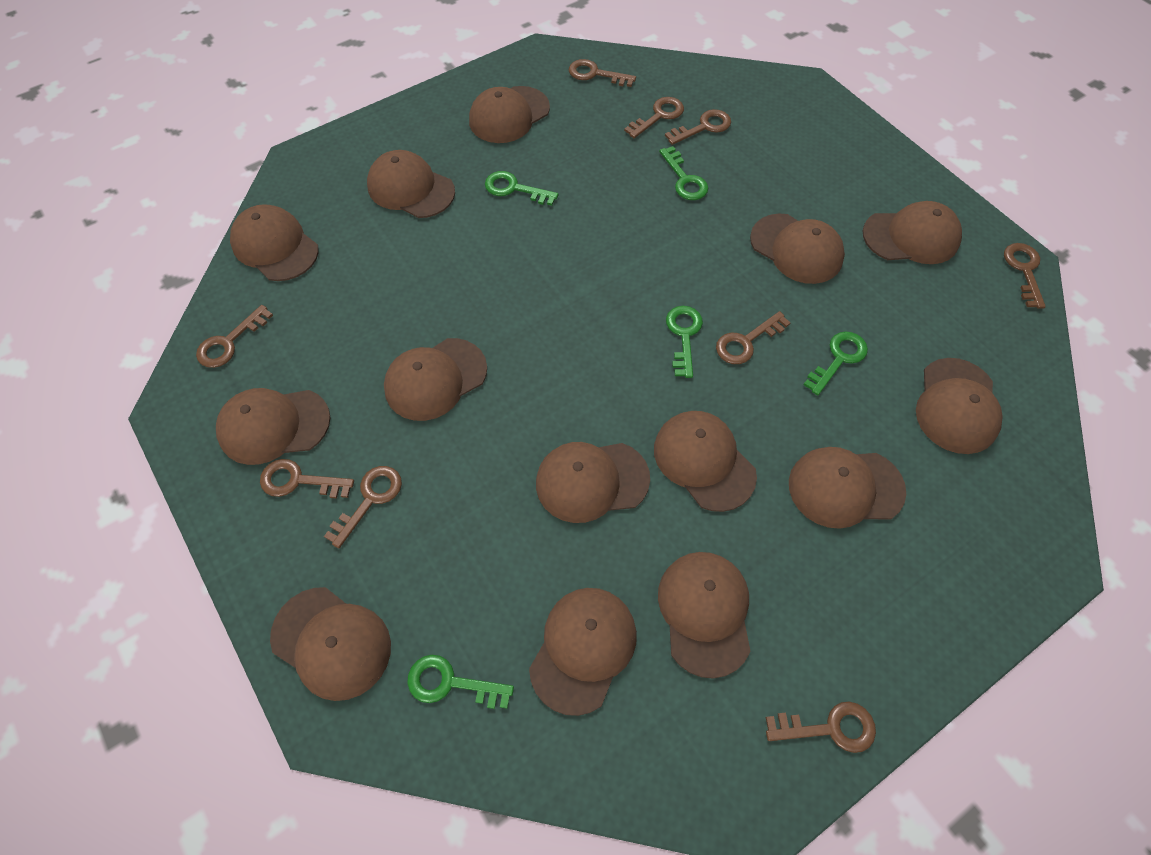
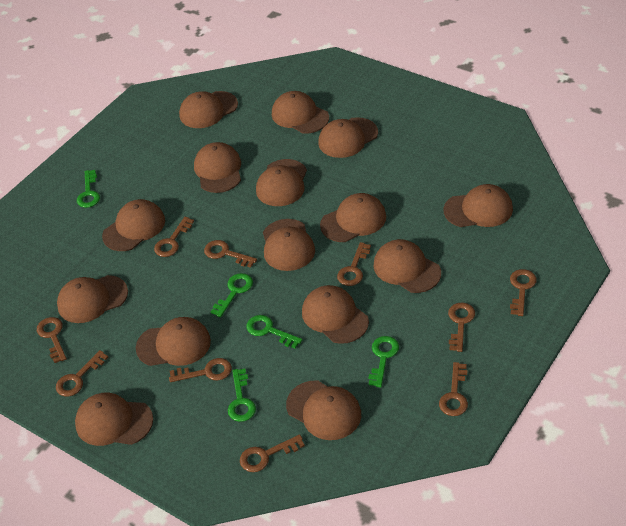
brown cap: 14 -> 15
brown key: 9 -> 10

